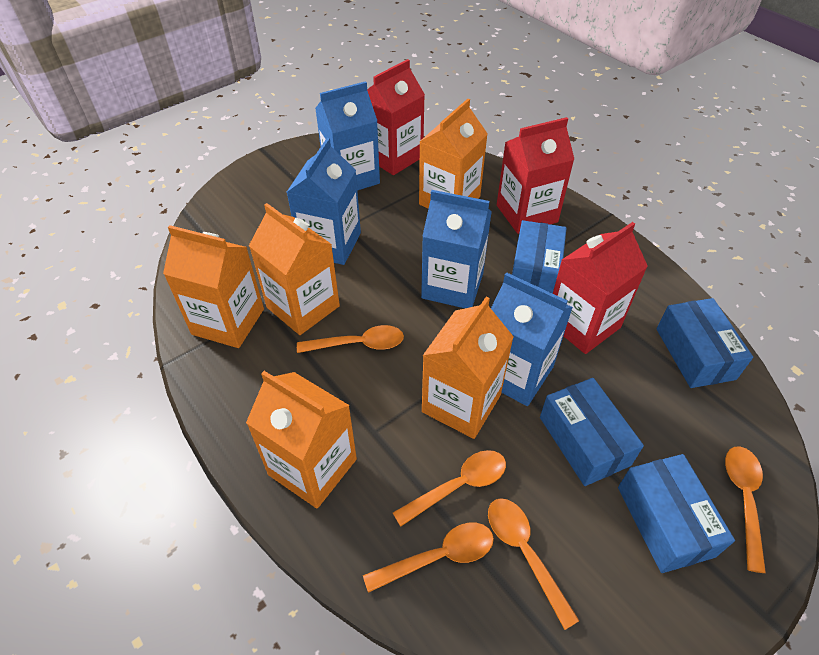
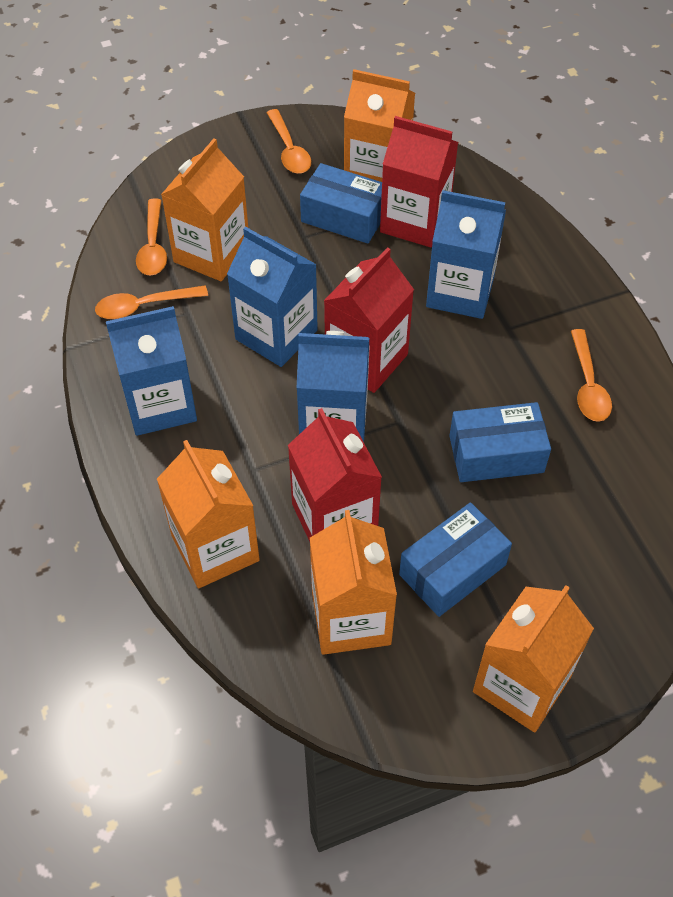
blue box: 4 -> 3
orange spoon: 5 -> 4

